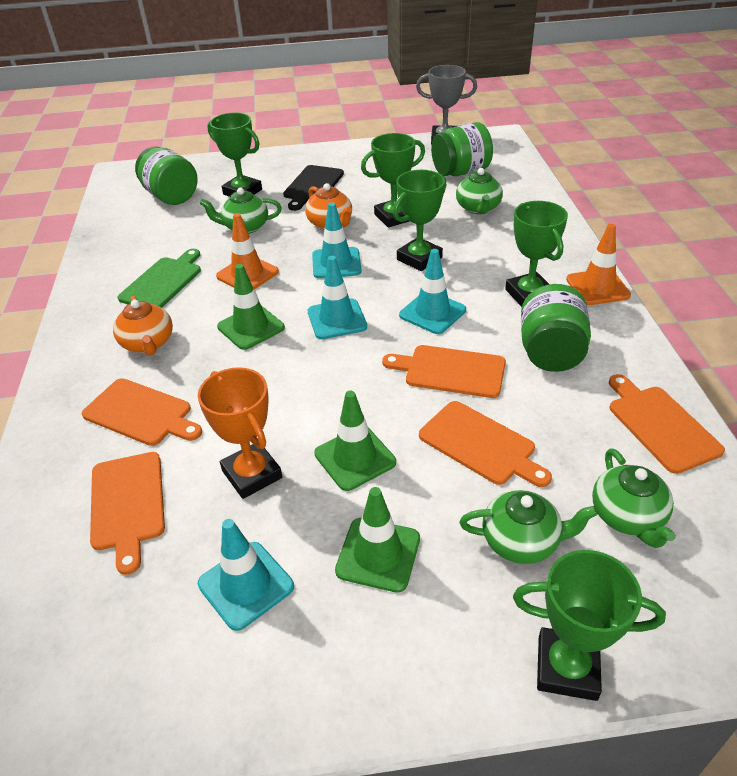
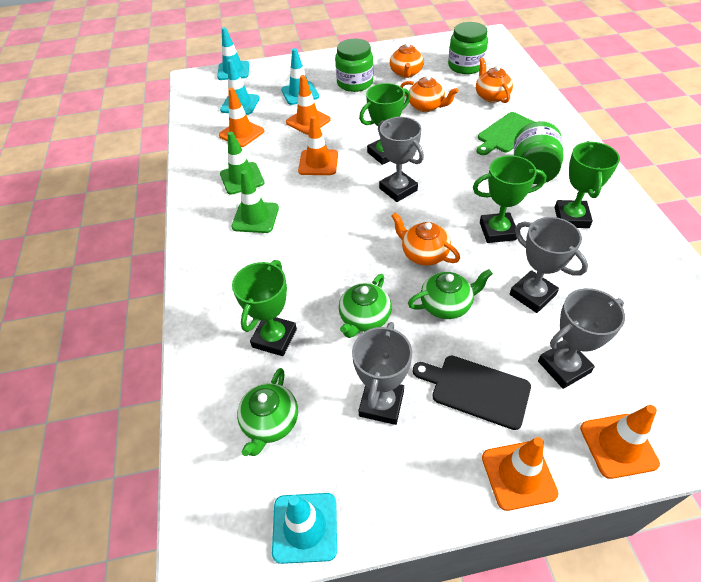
green teapot: 4 -> 3
green traffic cone: 3 -> 2
green trophy: 5 -> 4
grey trophy: 1 -> 4
orange cutting board: 5 -> 0
orange teapot: 2 -> 4
orange traffic cone: 2 -> 5
orange trophy: 1 -> 0

